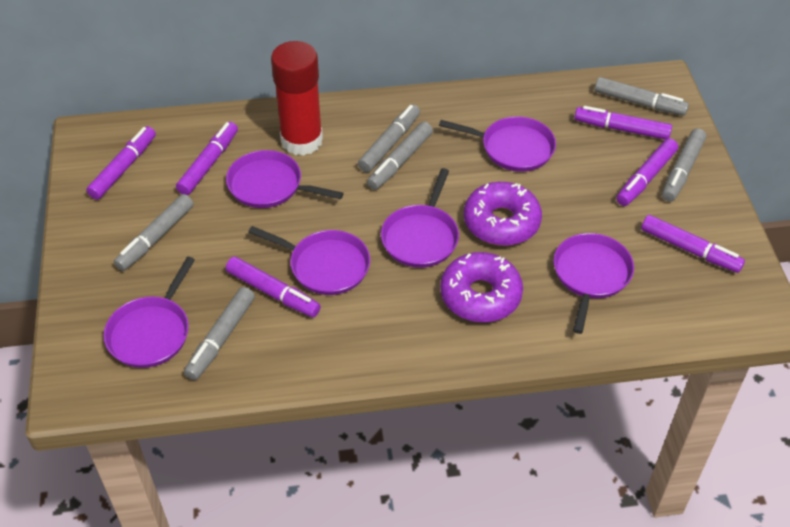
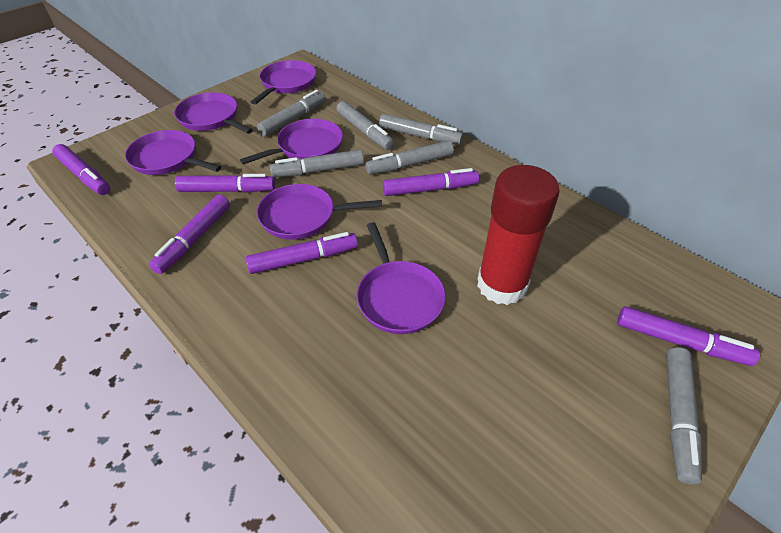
purple donut: 2 -> 0

